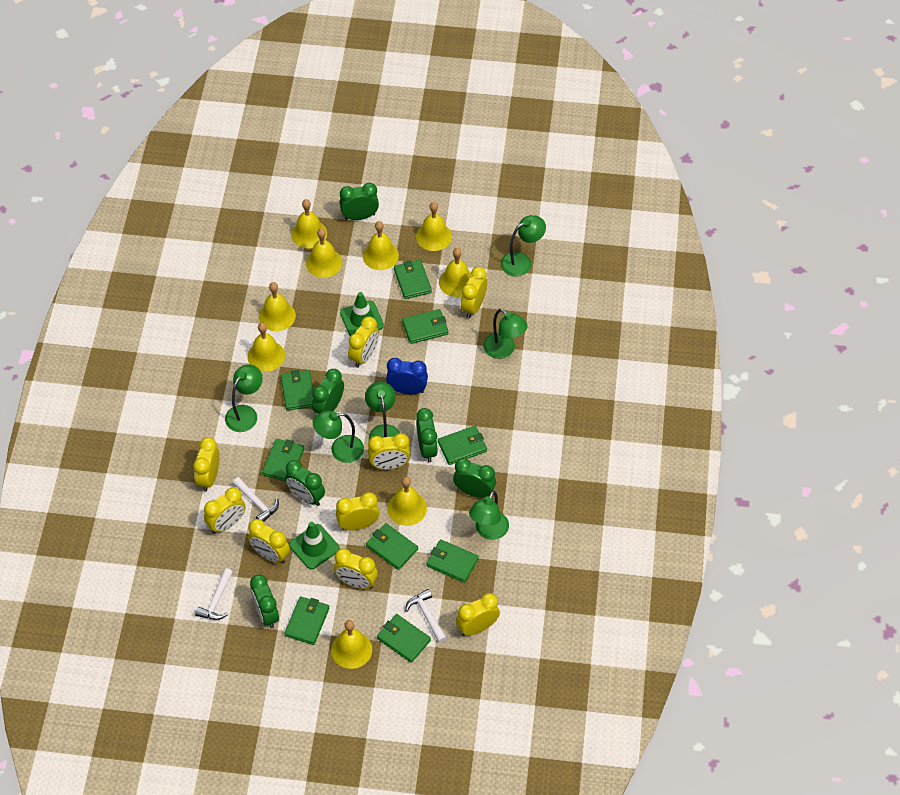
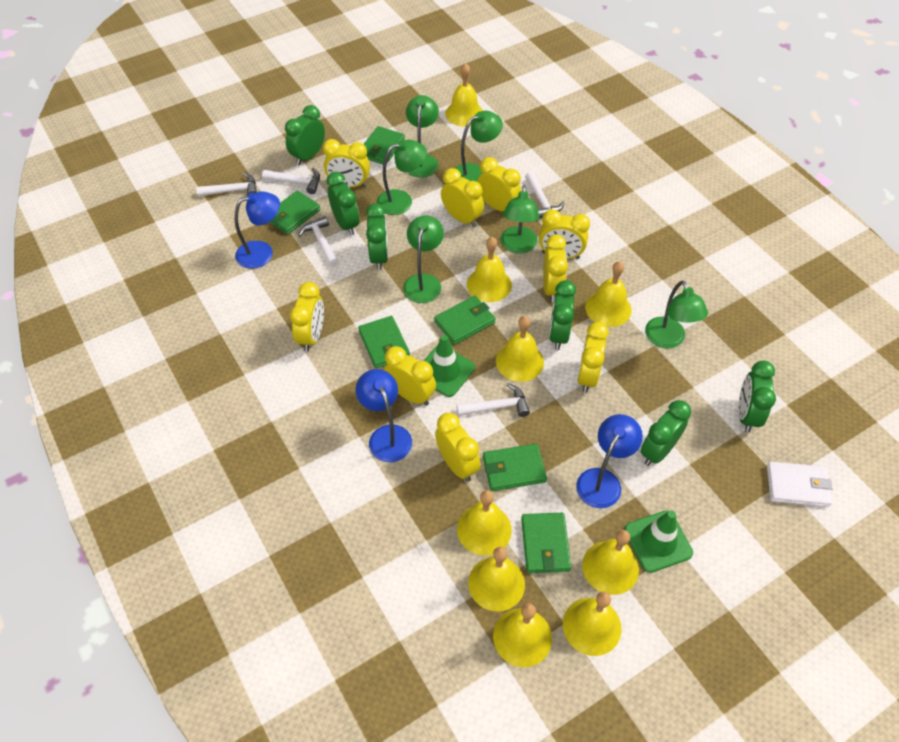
blue clock: 1 -> 0
blue lamp: 0 -> 3
green wallet: 9 -> 6
white hammer: 3 -> 5
white wallet: 0 -> 1

